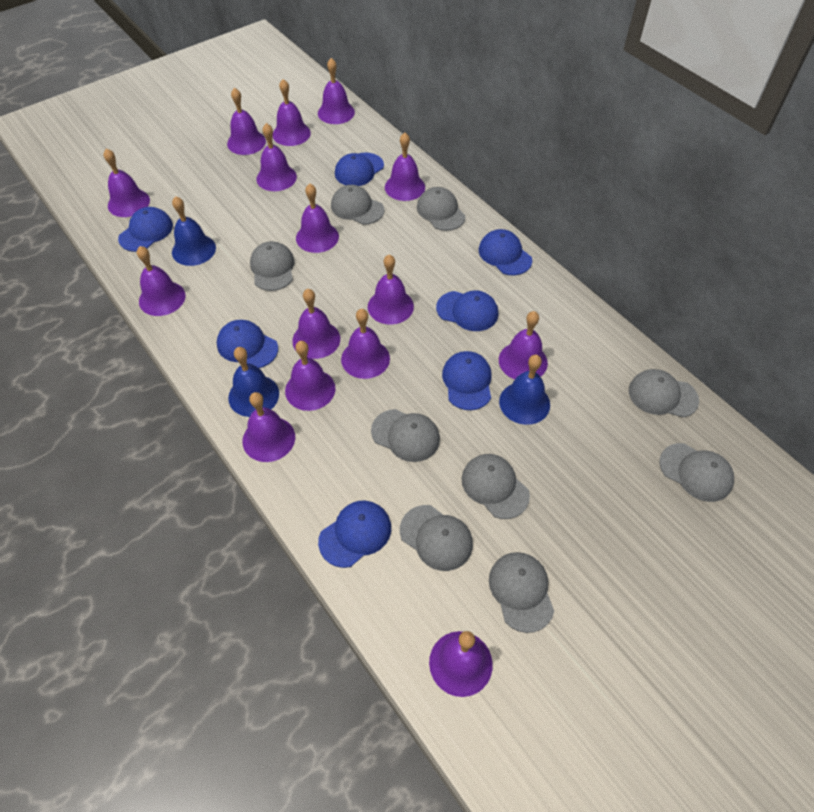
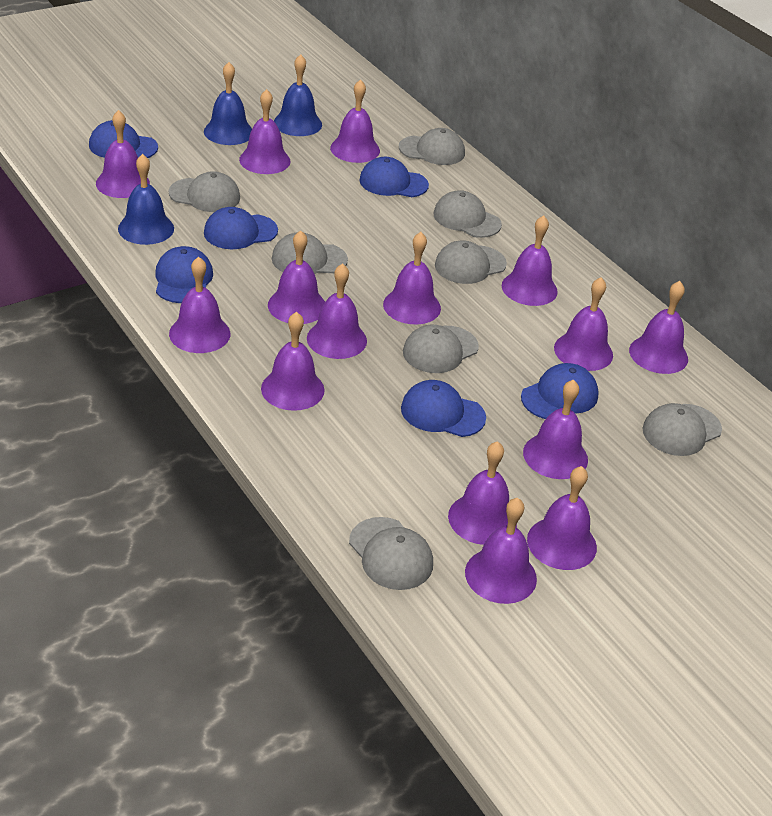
blue cap: 7 -> 6
grey cap: 9 -> 8

